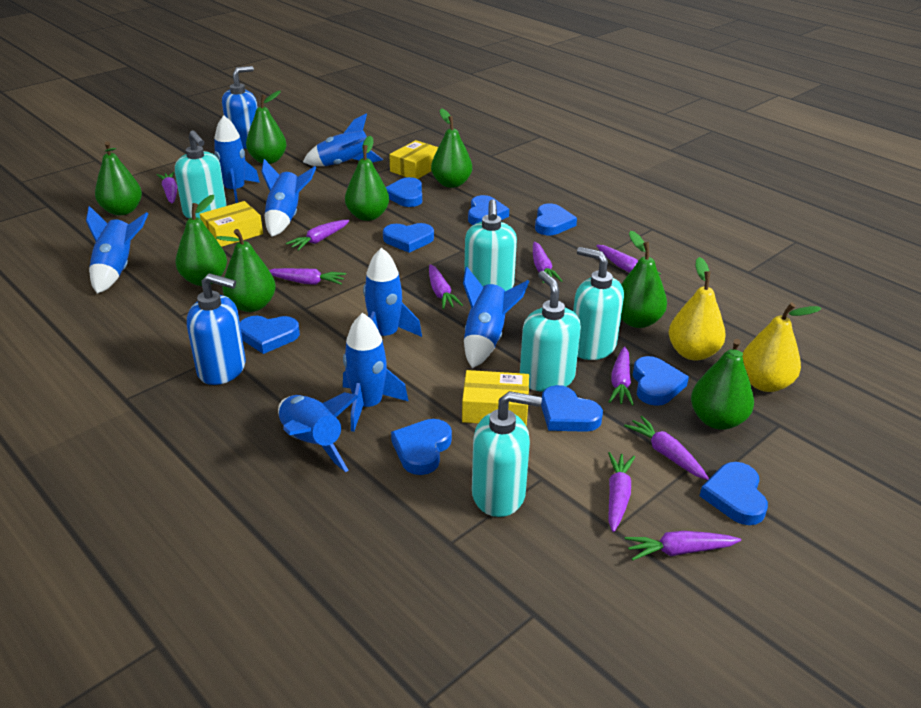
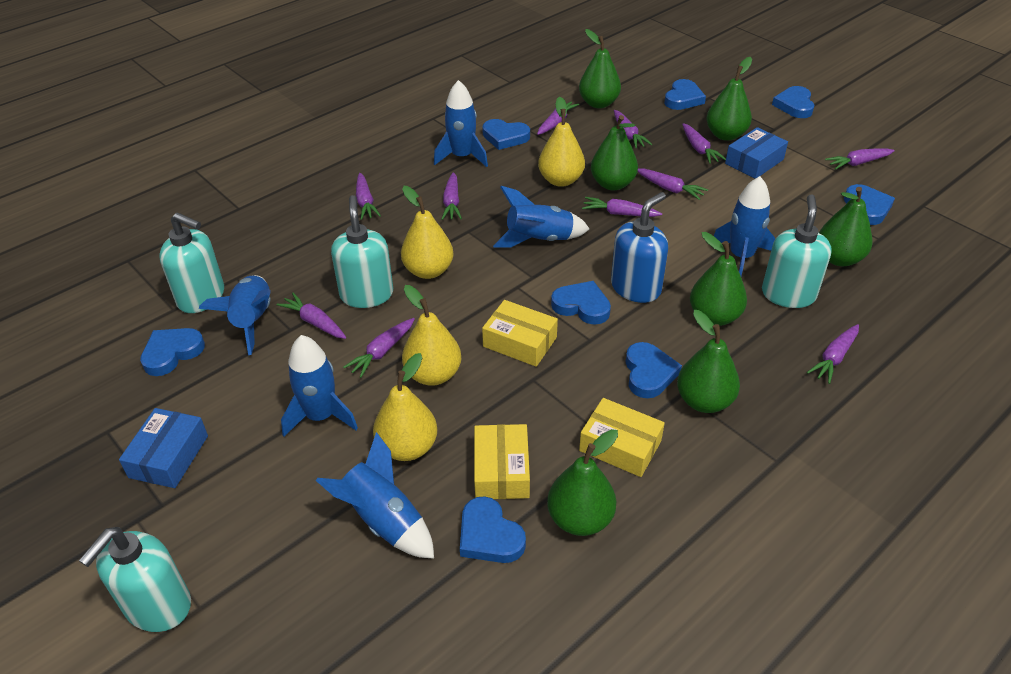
blue box: 0 -> 2
blue heart: 9 -> 8
blue rocket: 8 -> 6
blue soap dispenser: 2 -> 1
green pear: 8 -> 7
purple carrot: 10 -> 11
turquoise soap dispenser: 5 -> 4
yellow pear: 2 -> 4

